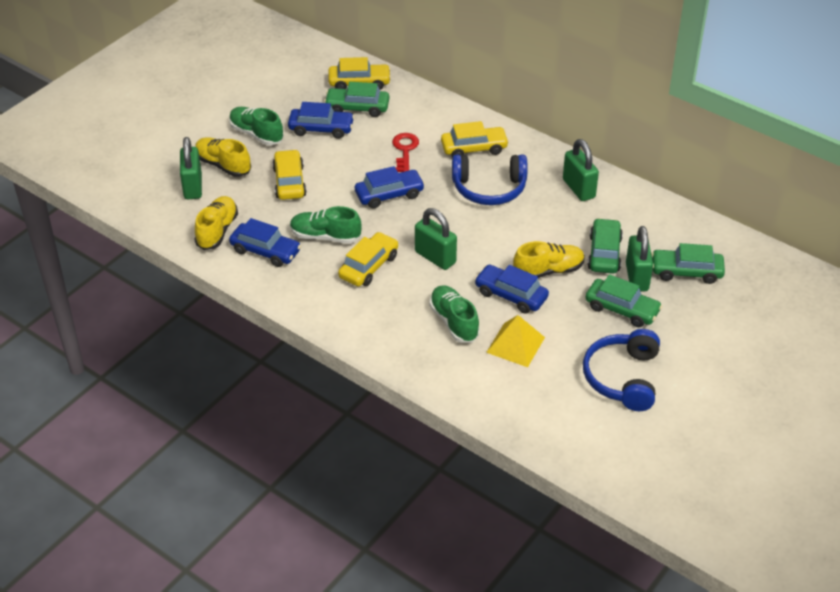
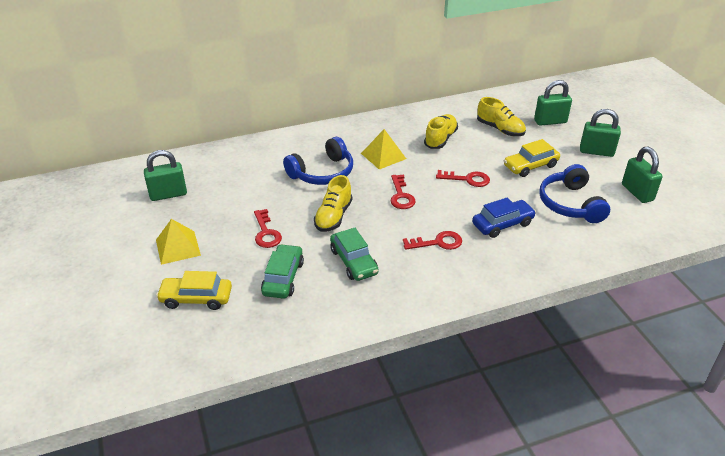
blue car: 4 -> 1
green car: 4 -> 2
green shoe: 3 -> 0
red key: 1 -> 4
yellow car: 4 -> 2
yellow pyramid: 1 -> 2

